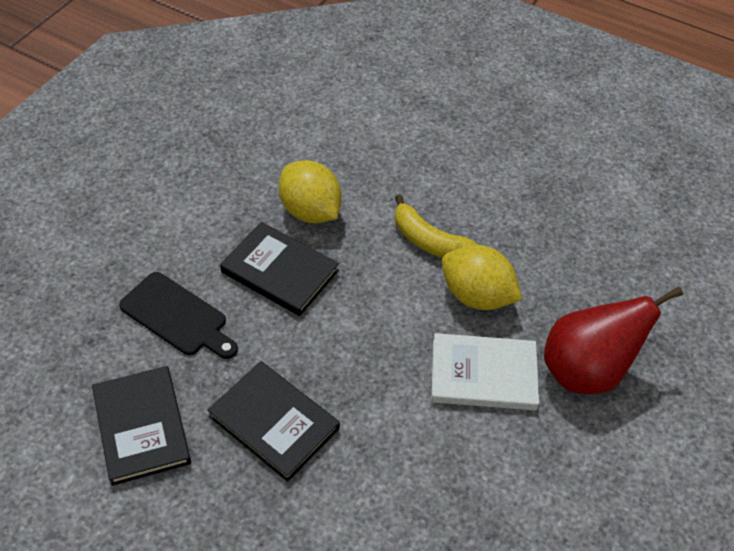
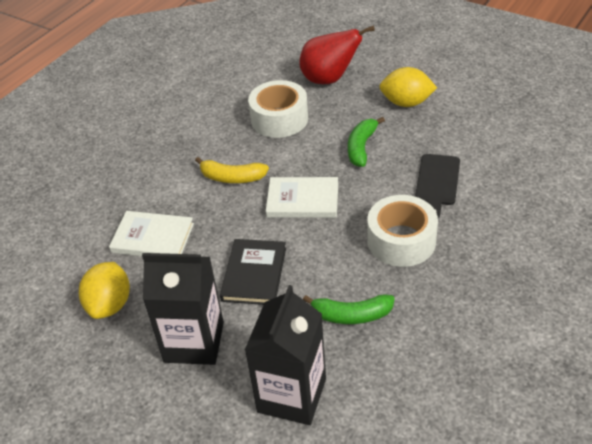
black book: 3 -> 1
black carton: 0 -> 2
green banana: 0 -> 2
white book: 1 -> 2
white tape: 0 -> 2

